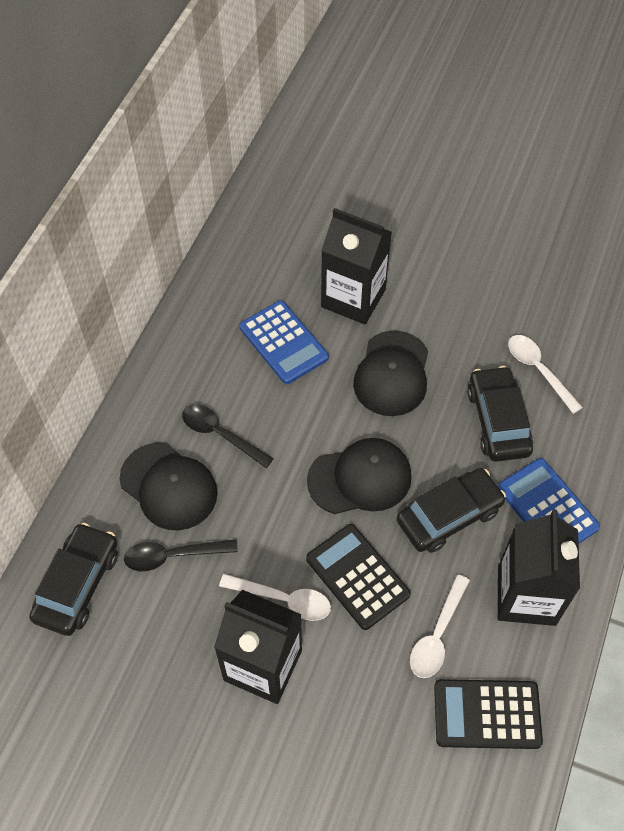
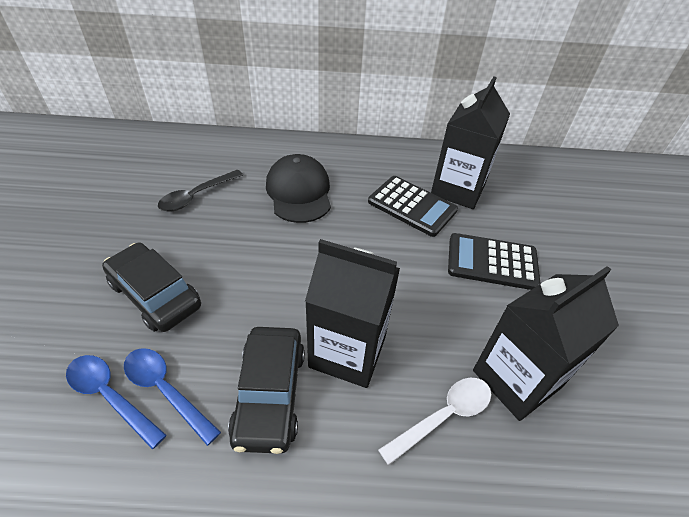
black cap: 3 -> 1
black car: 3 -> 2
black spoon: 2 -> 1
blue calculator: 2 -> 0
blue spoon: 0 -> 2
white spoon: 3 -> 1

